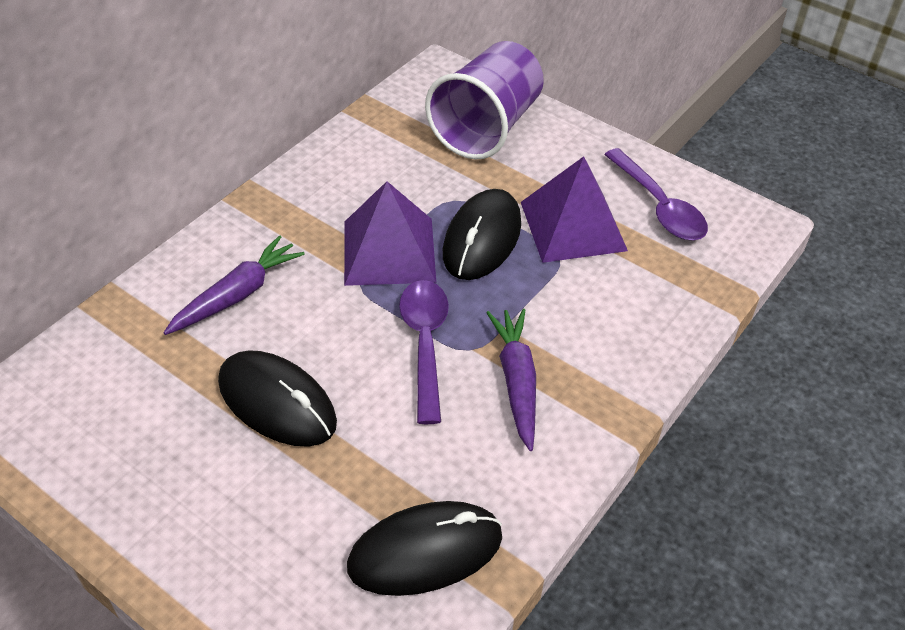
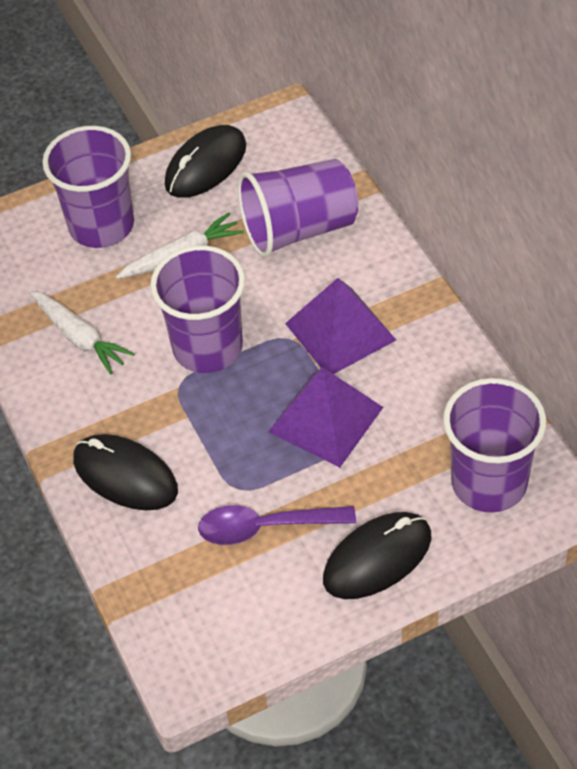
purple carrot: 2 -> 0
purple cup: 1 -> 4
purple spoon: 2 -> 1
white carrot: 0 -> 2

